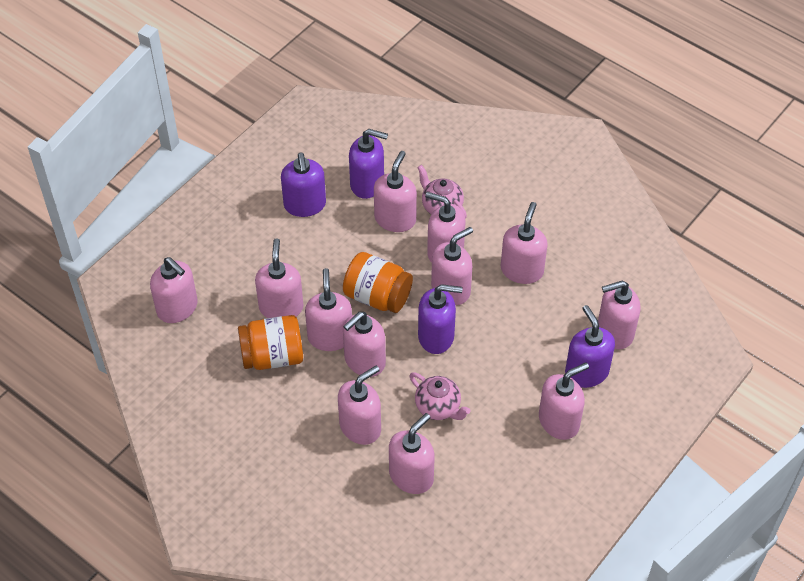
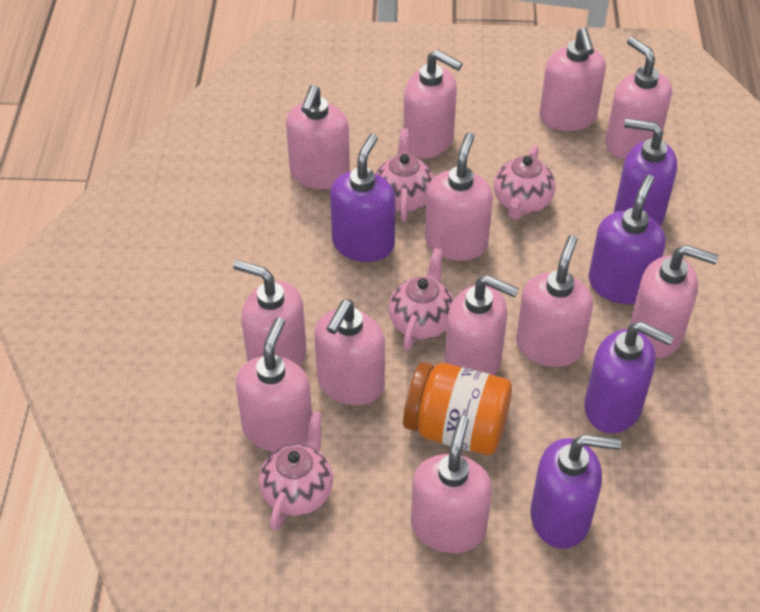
orange jar: 2 -> 1
pink teapot: 2 -> 4
purple soap dispenser: 4 -> 5

